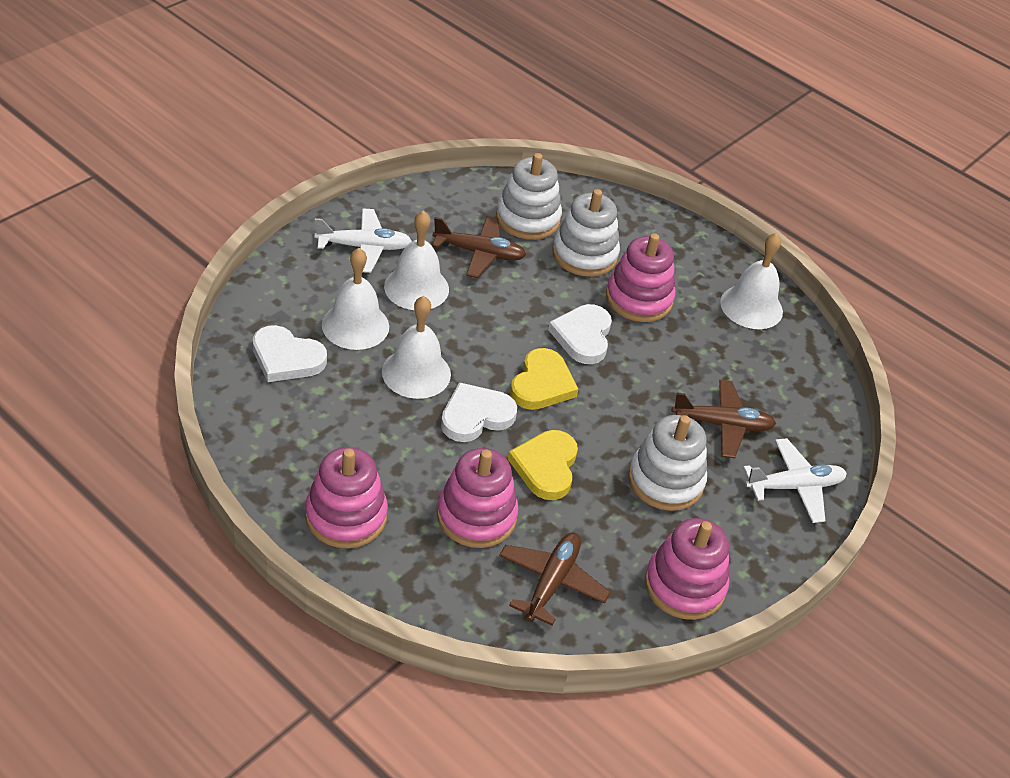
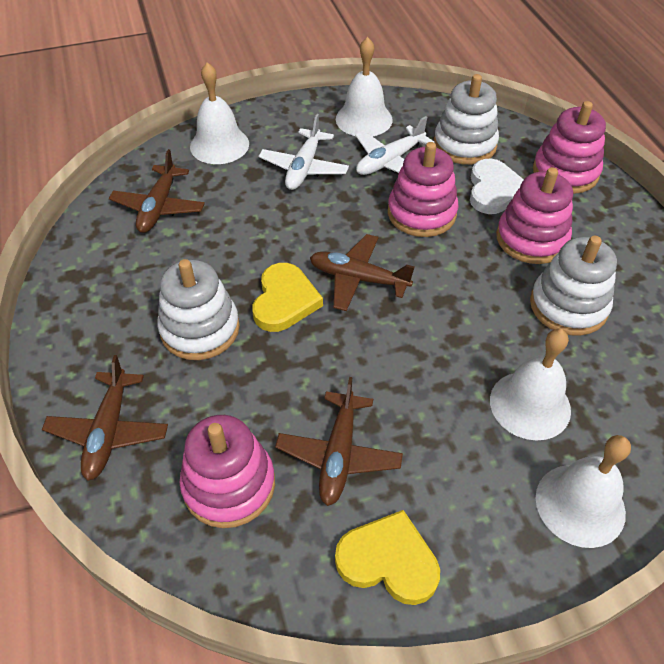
brown plane: 3 -> 4
white heart: 3 -> 1

